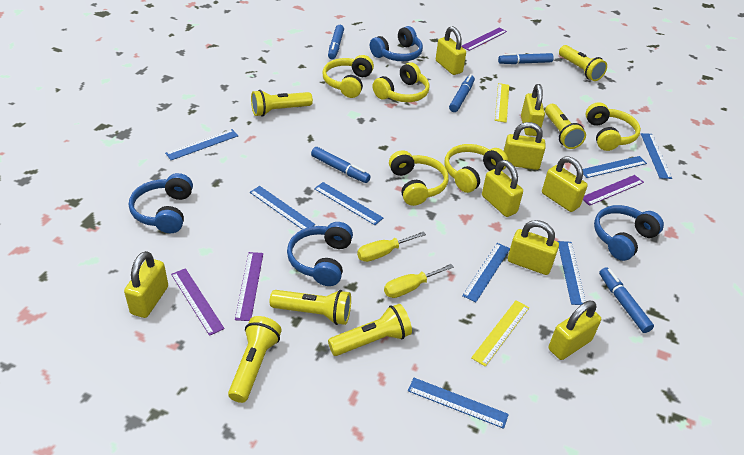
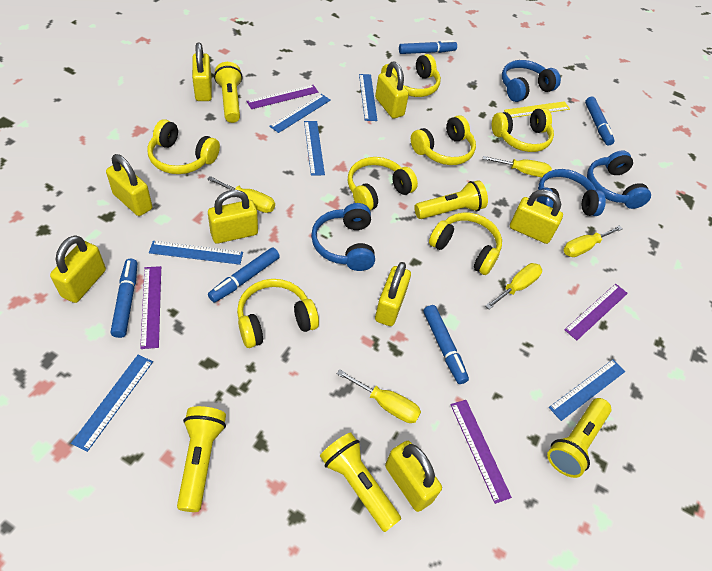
blue ruler: 8 -> 6
yellow flashlight: 6 -> 5
yellow headphones: 5 -> 7
yellow ruler: 2 -> 1
yellow screwdriver: 2 -> 5

